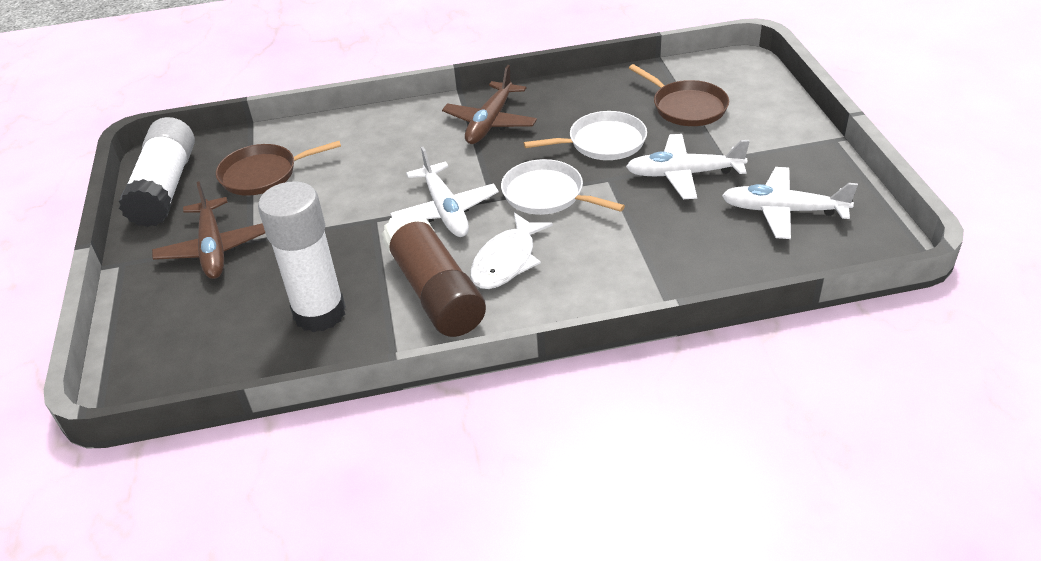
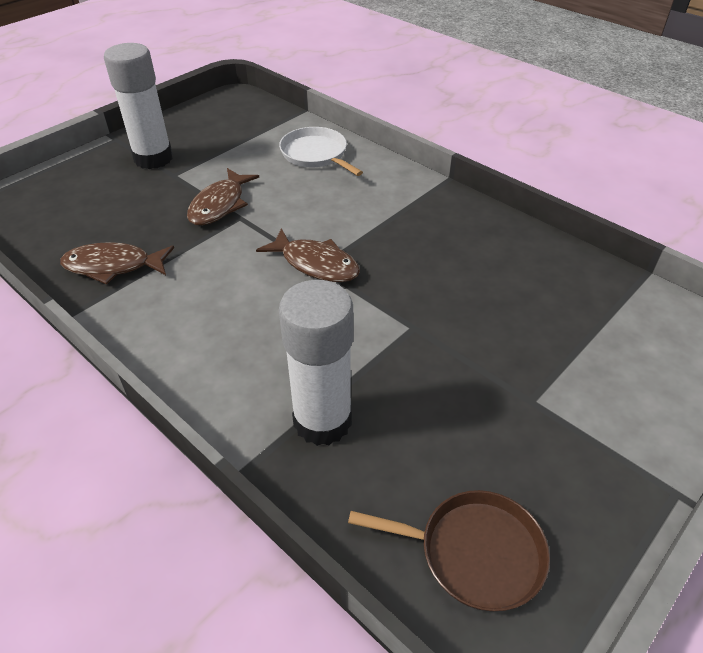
brown fish: 0 -> 3
brown glue stick: 1 -> 0
brown pan: 2 -> 1
brown plane: 2 -> 0
white fish: 1 -> 0
white pan: 2 -> 1
white plane: 3 -> 0

